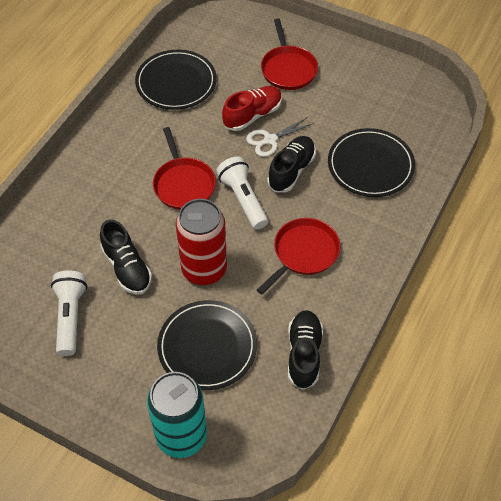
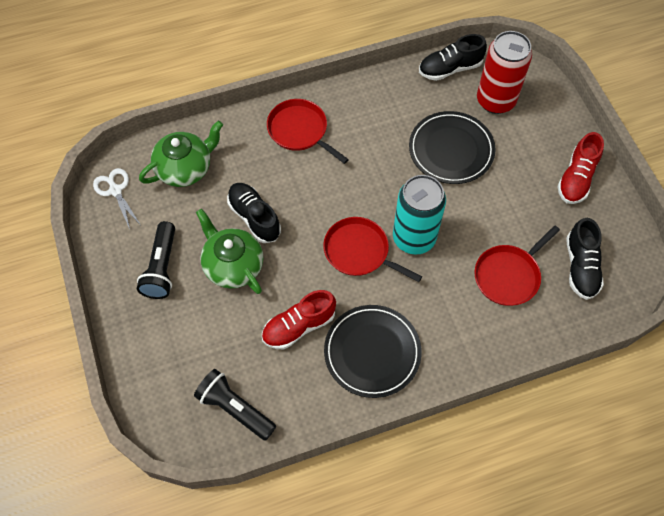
black flashlight: 0 -> 2
black plate: 3 -> 2
green teapot: 0 -> 2
red shoe: 1 -> 2
white flashlight: 2 -> 0

